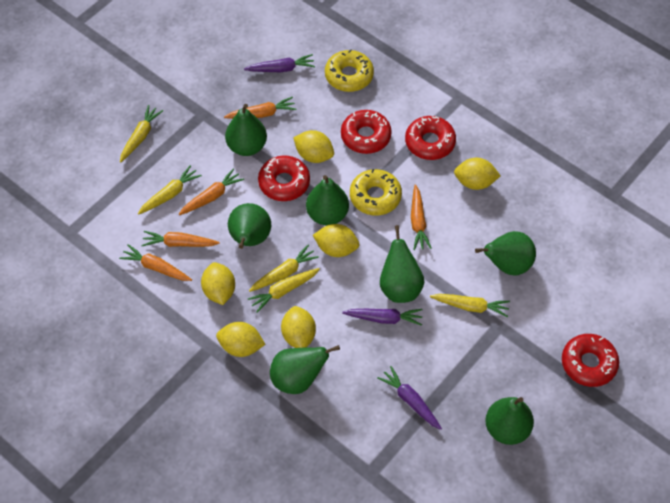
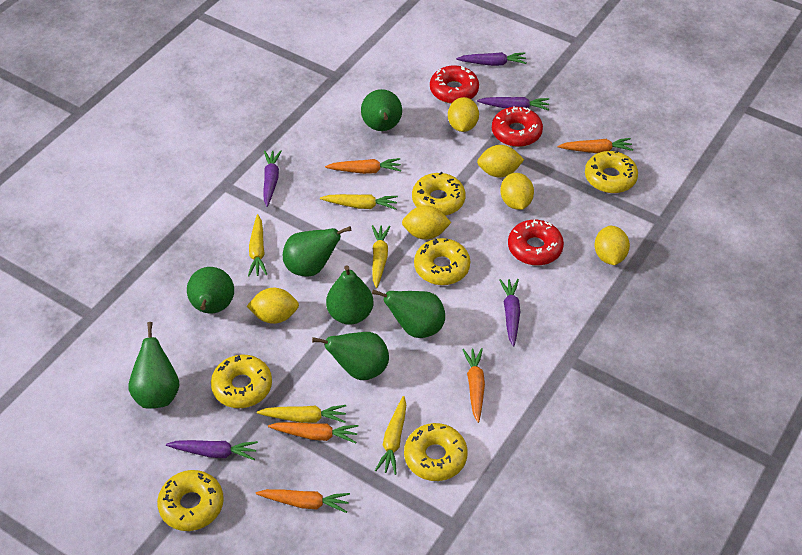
purple carrot: 3 -> 5
red donut: 4 -> 3
yellow donut: 2 -> 6

